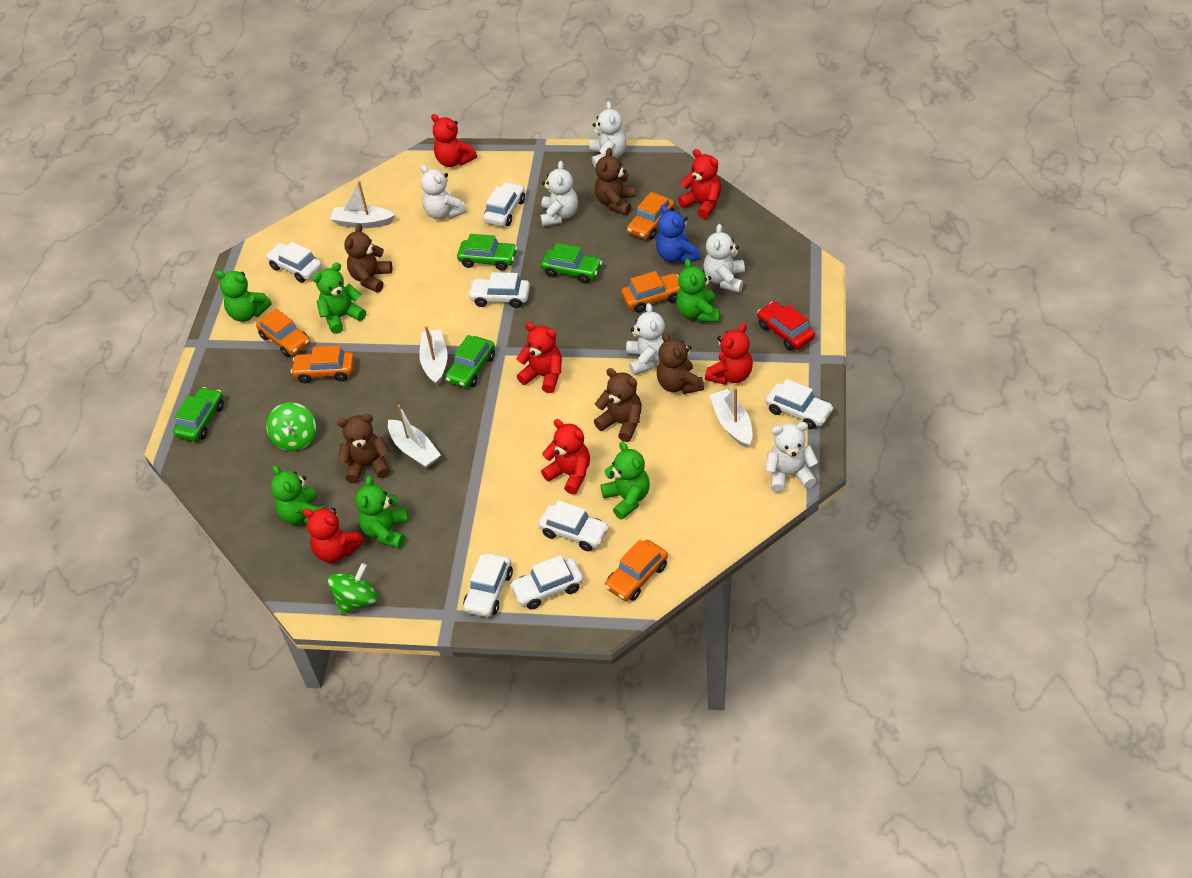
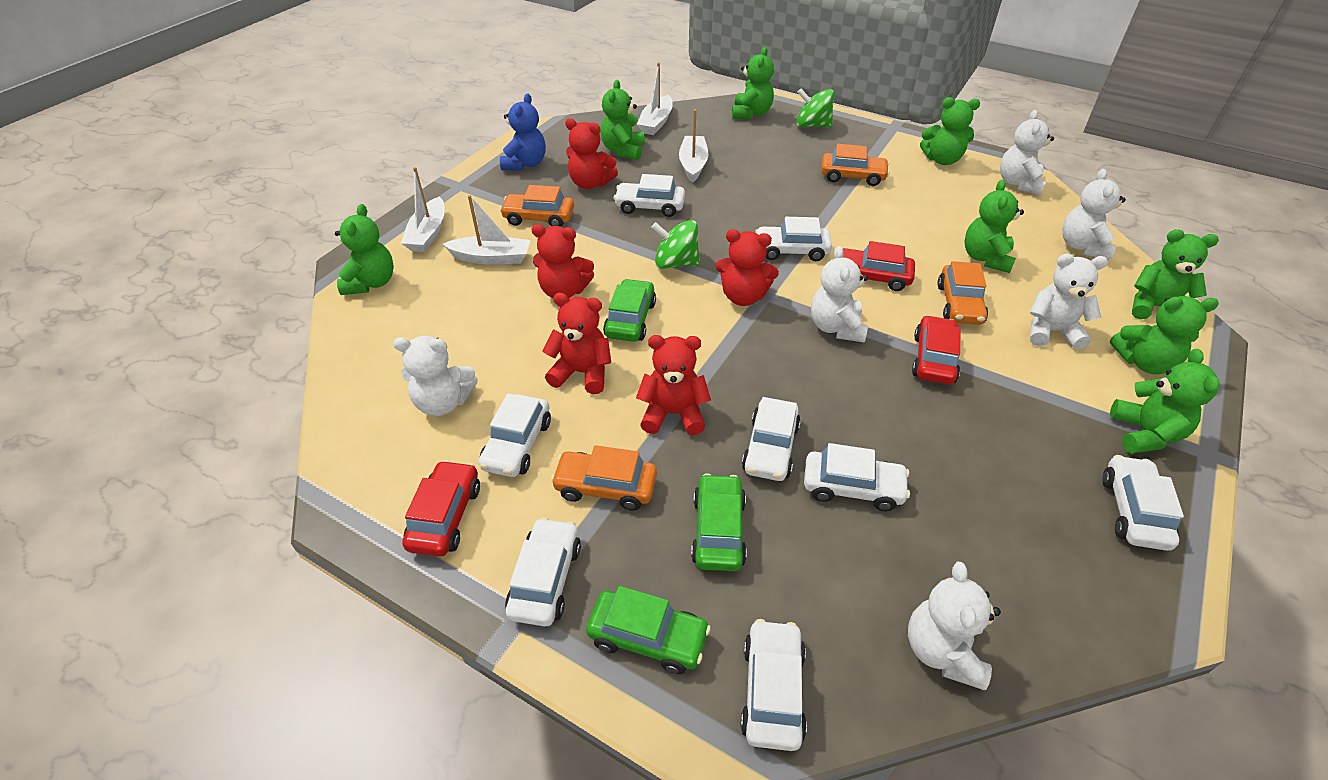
brown teddy bear: 5 -> 0
green car: 4 -> 3
green teddy bear: 6 -> 8
orange car: 5 -> 4
red car: 1 -> 3
red teddy bear: 6 -> 5
white car: 7 -> 8

